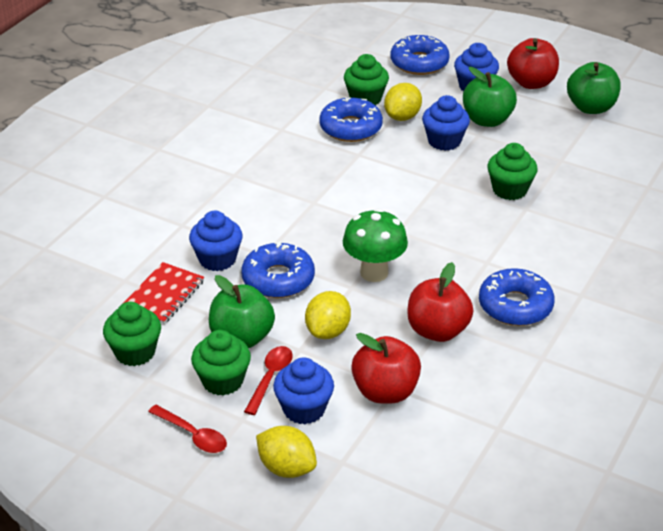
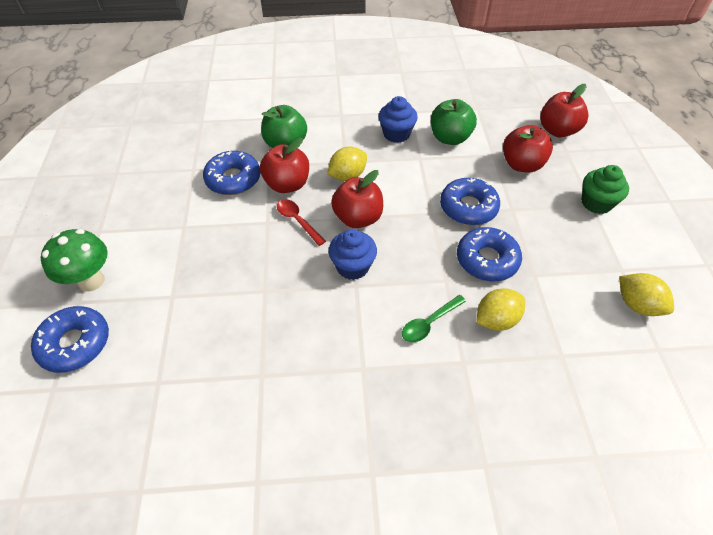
blue cupcake: 4 -> 2
green apple: 3 -> 2
green cupcake: 4 -> 1
green spoon: 0 -> 1
red apple: 3 -> 4
red notebook: 1 -> 0
red spoon: 2 -> 1

